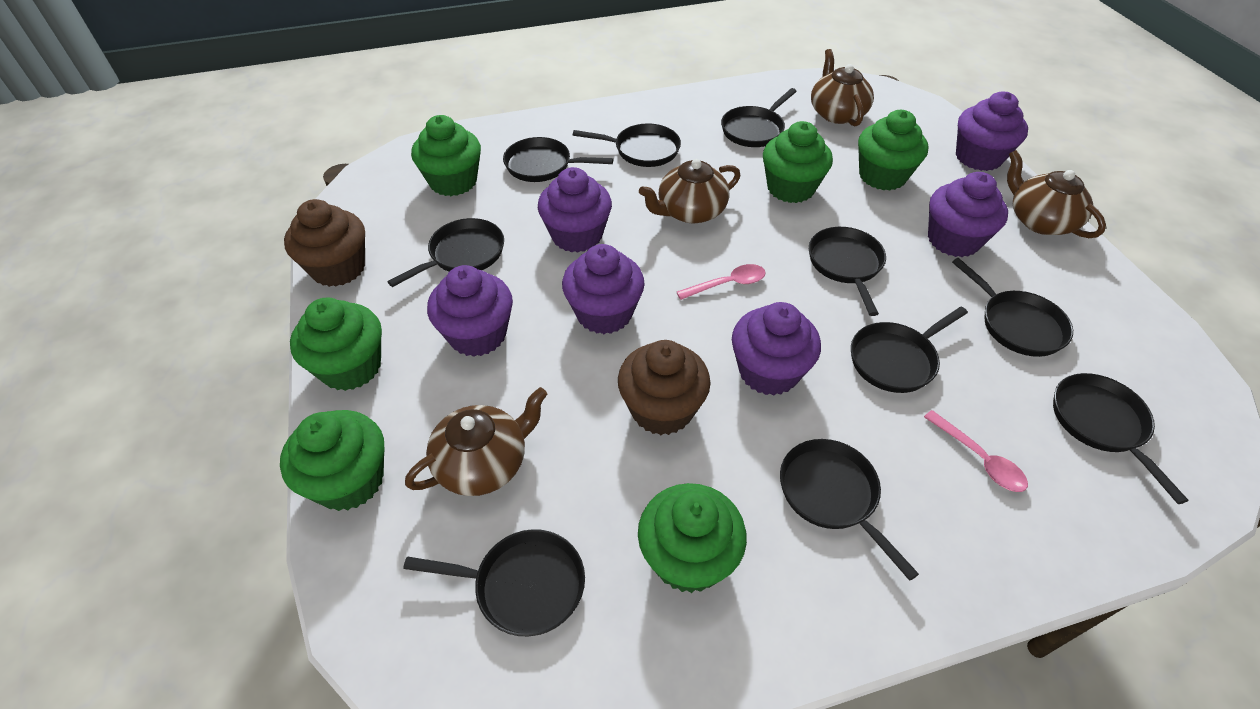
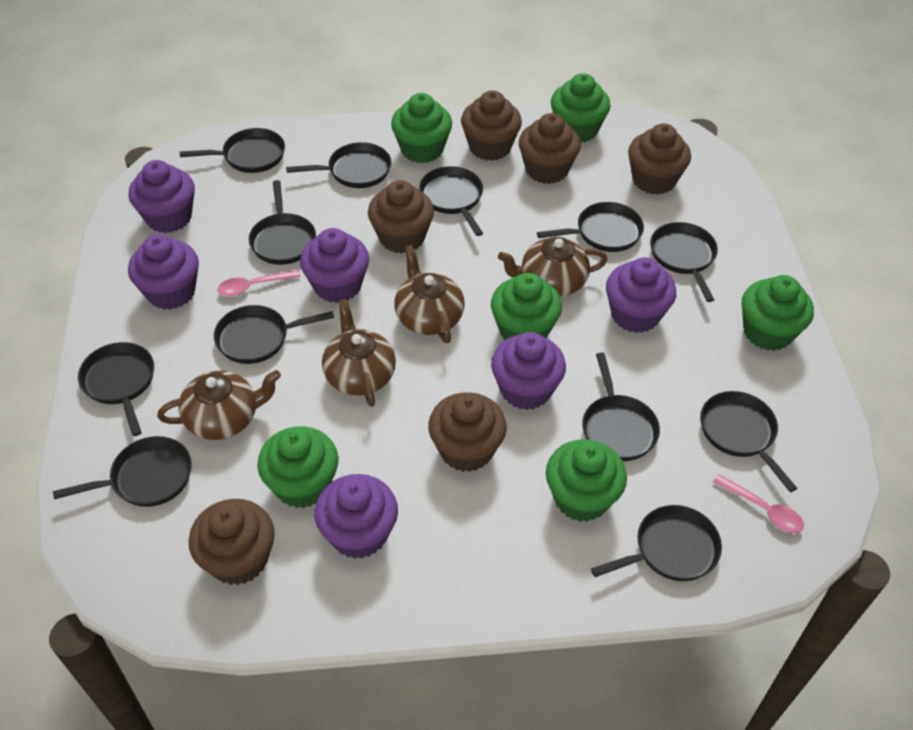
black pan: 10 -> 12
brown cupcake: 2 -> 6

